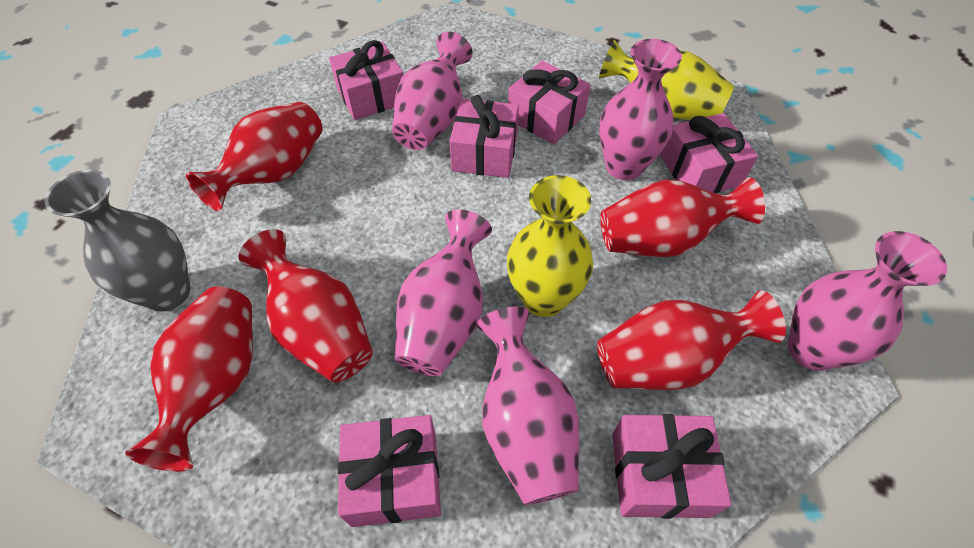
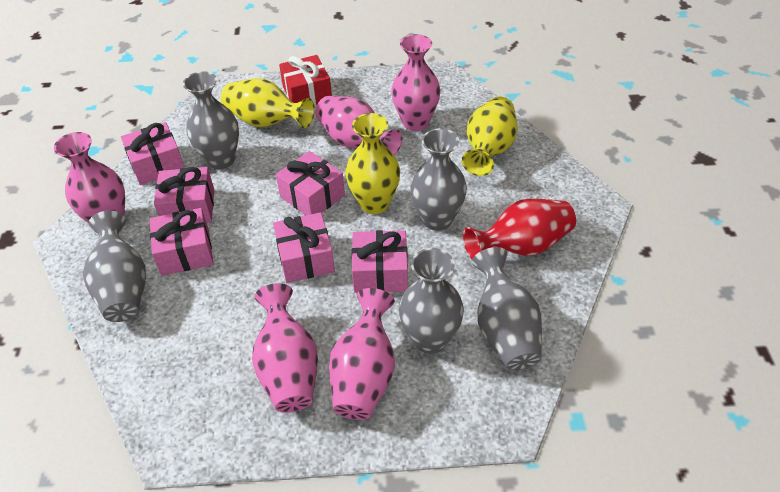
grey vase: 1 -> 5
red gift: 0 -> 1
red vase: 5 -> 1
yellow vase: 2 -> 3

